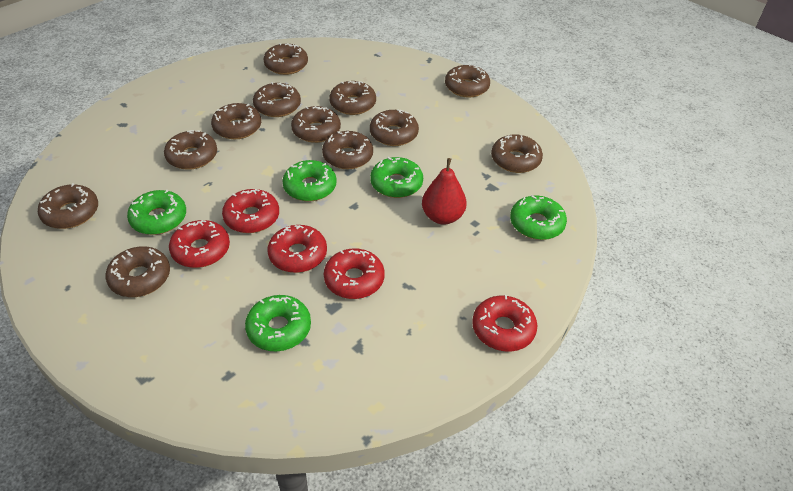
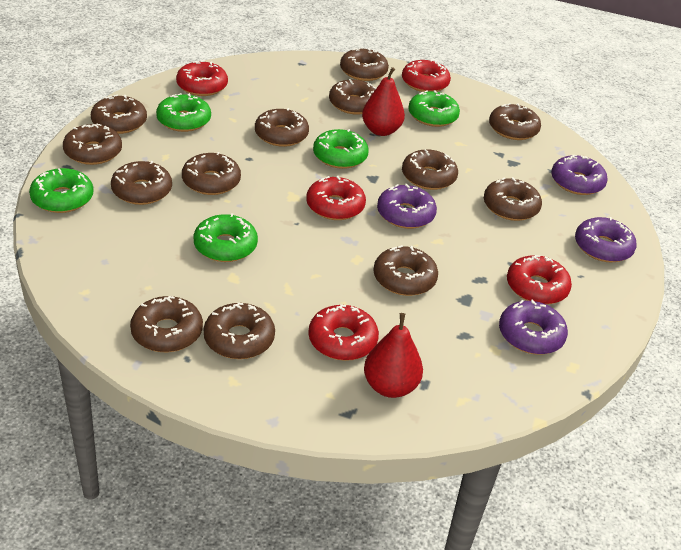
brown donut: 12 -> 13
purple donut: 0 -> 4
red pear: 1 -> 2

